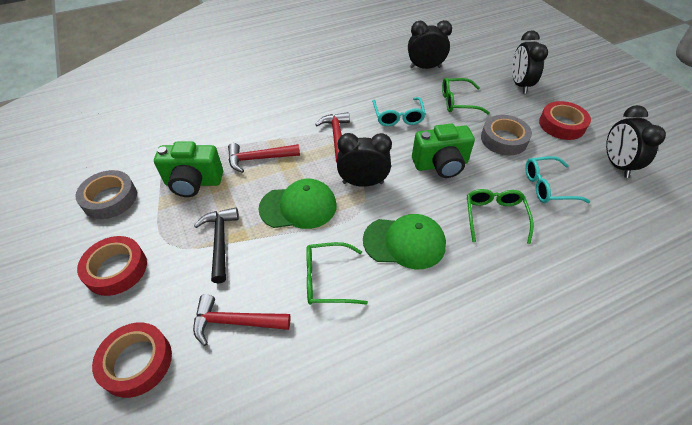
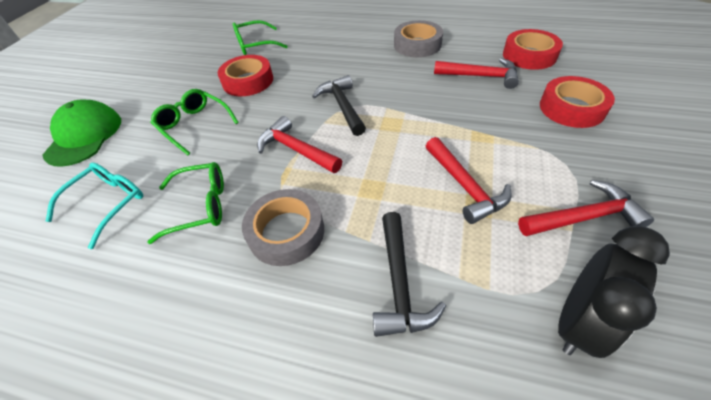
black clock: 4 -> 1
black hammer: 1 -> 2
green camera: 2 -> 0
green cap: 2 -> 1
red hammer: 3 -> 4
turquoise glasses: 2 -> 1

